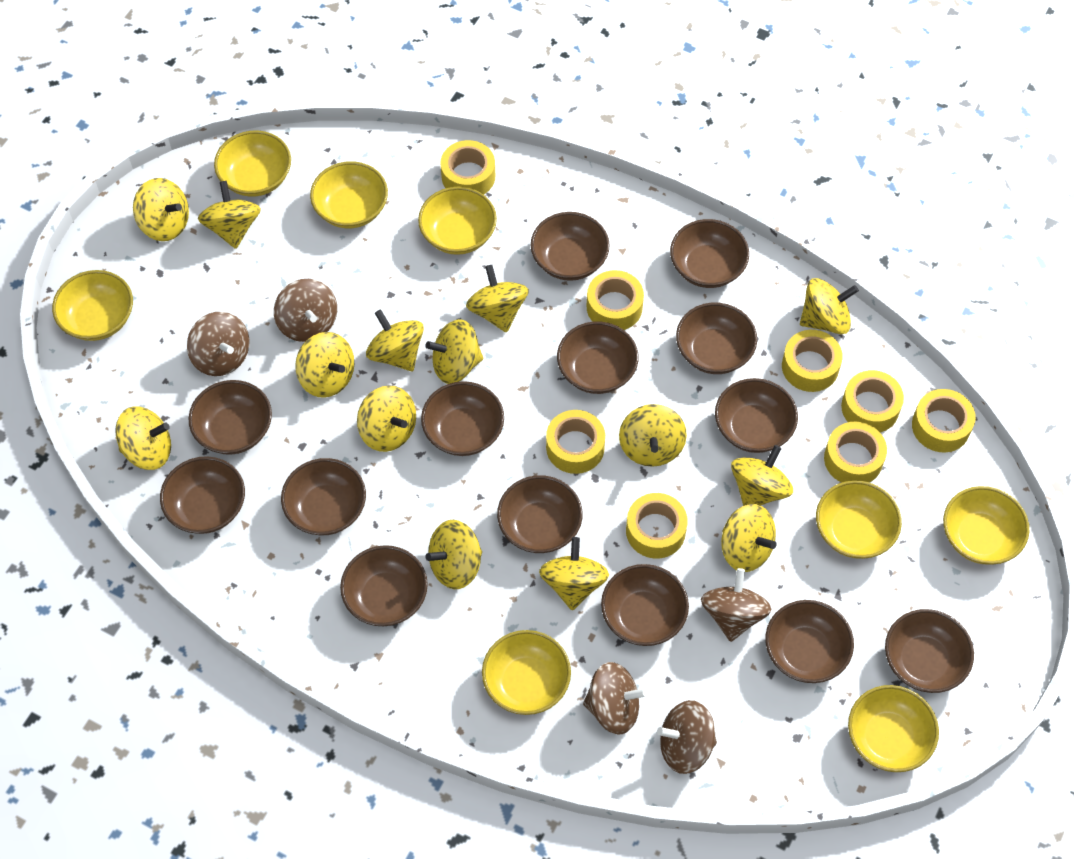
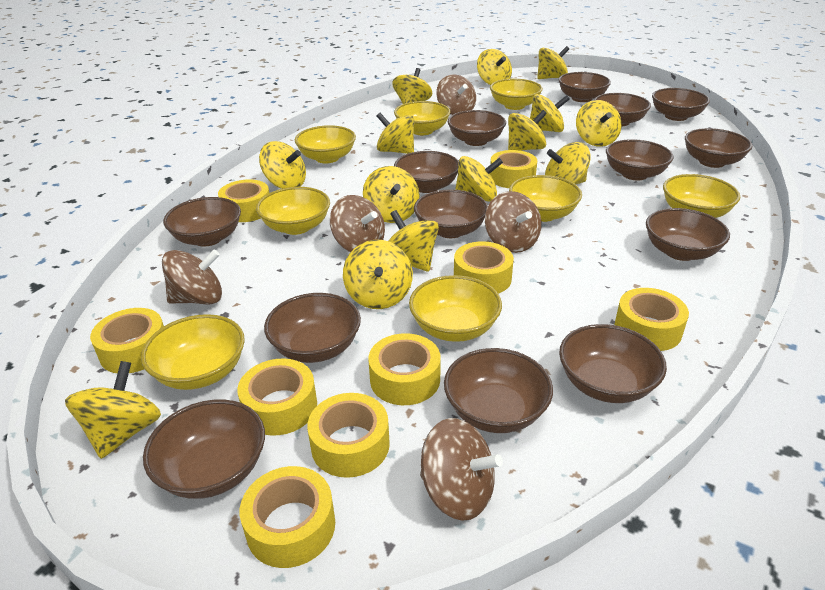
yellow tape: 8 -> 9

